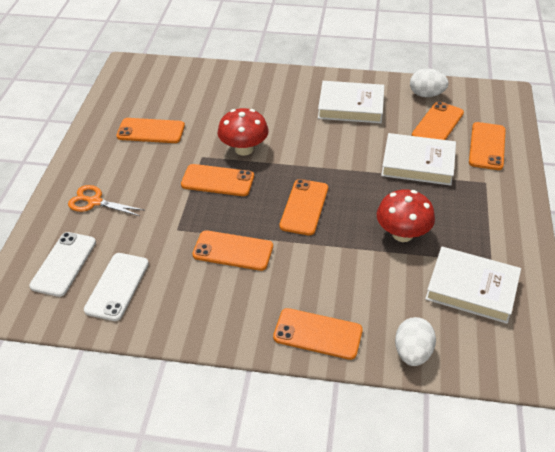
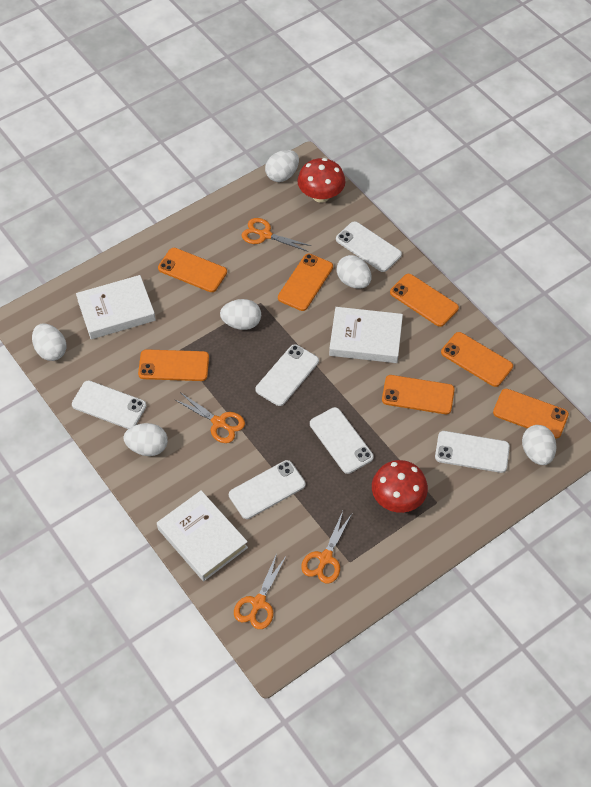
orange scissors: 1 -> 4
white egg: 2 -> 6
white phone: 2 -> 6

